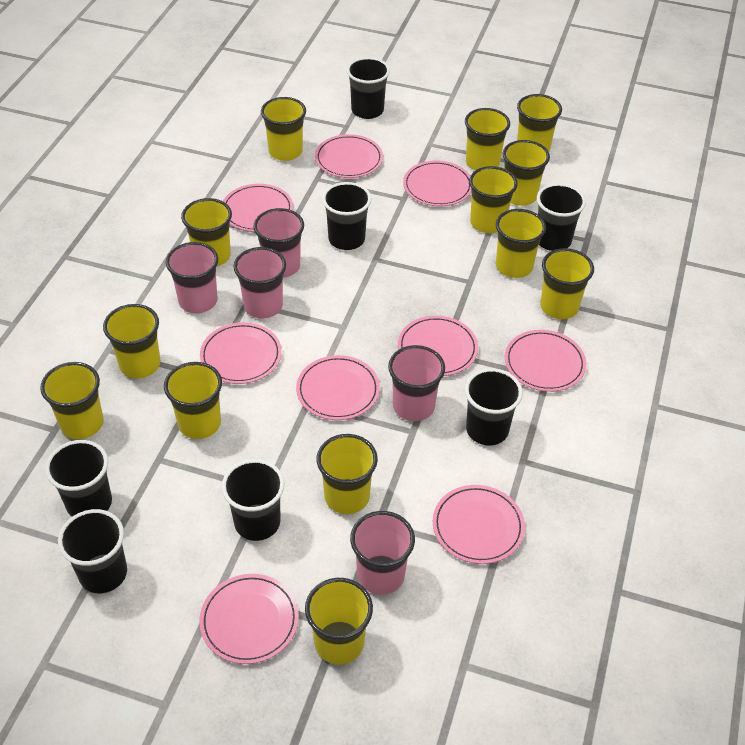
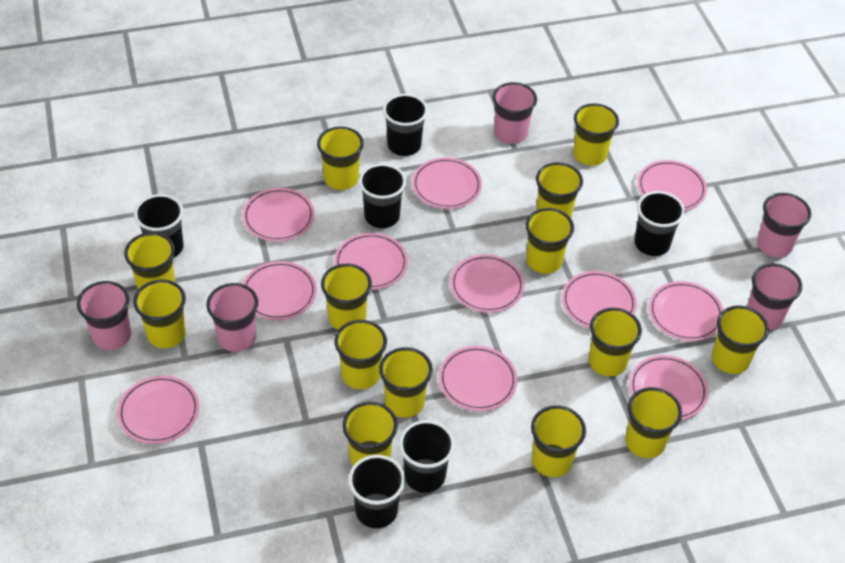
black cup: 7 -> 6
pink plate: 9 -> 11
yellow cup: 13 -> 14

